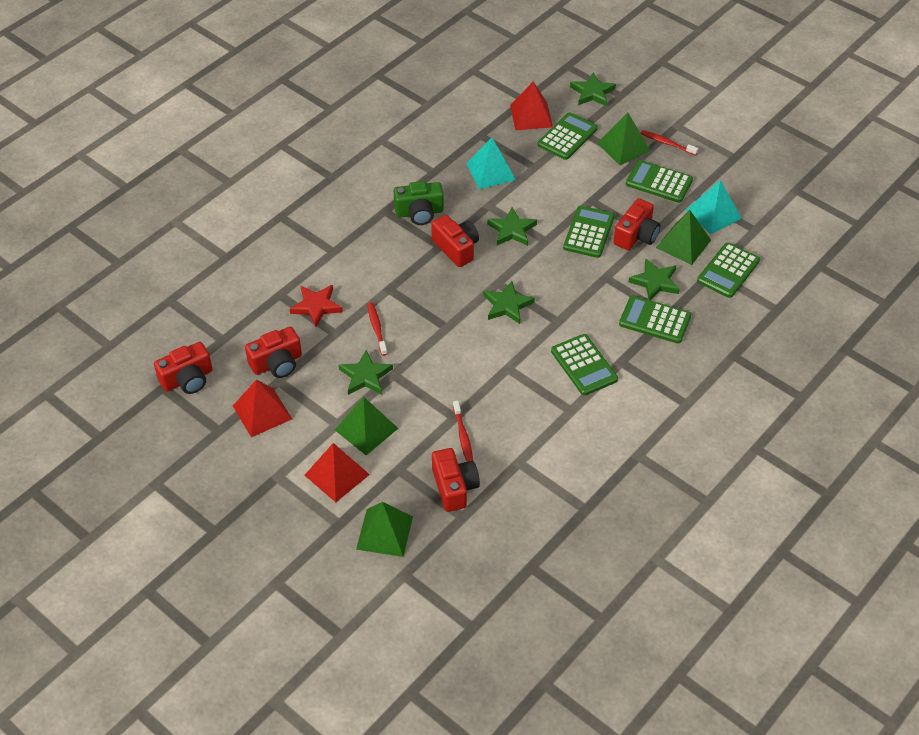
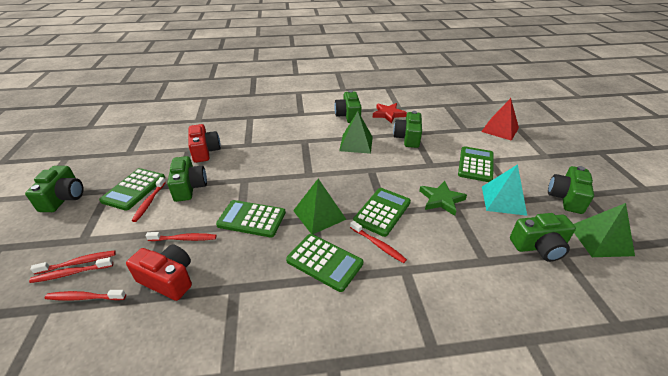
green calculator: 6 -> 5
green camera: 1 -> 6
green pyramid: 4 -> 3
green star: 5 -> 1
red camera: 5 -> 2
red pyramid: 3 -> 1
red toothbrush: 3 -> 6
turquoise pyramid: 2 -> 1

